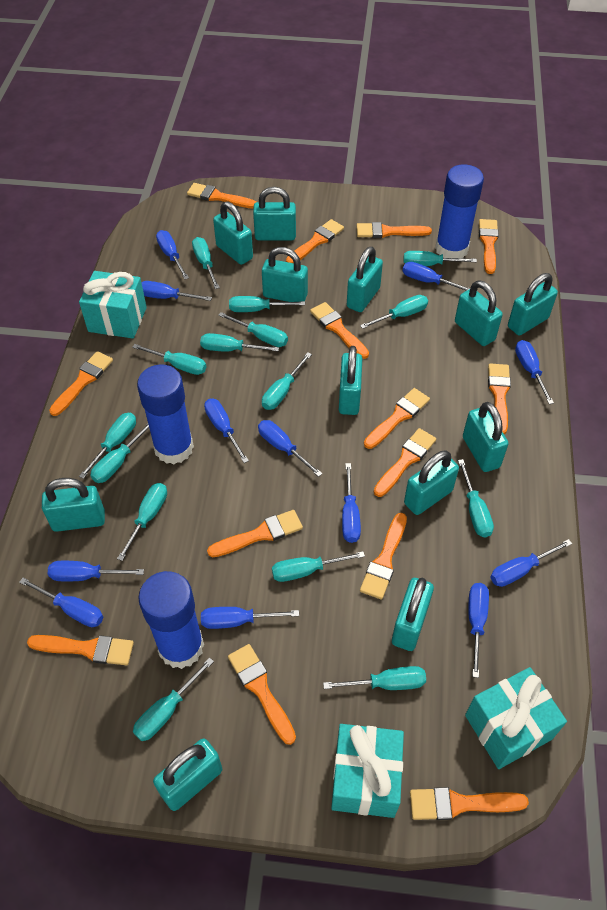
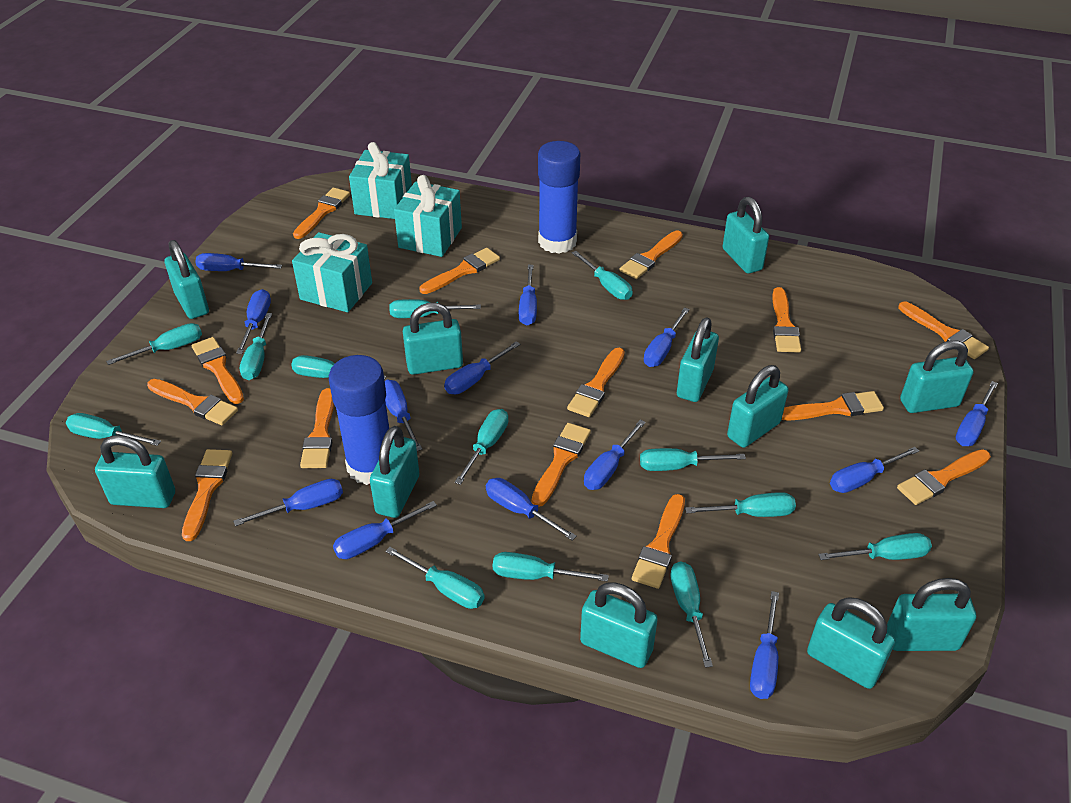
blue glue stick: 3 -> 2
blue screwdriver: 12 -> 13
turquoise padlock: 12 -> 11
turquoise screwdriver: 15 -> 13

